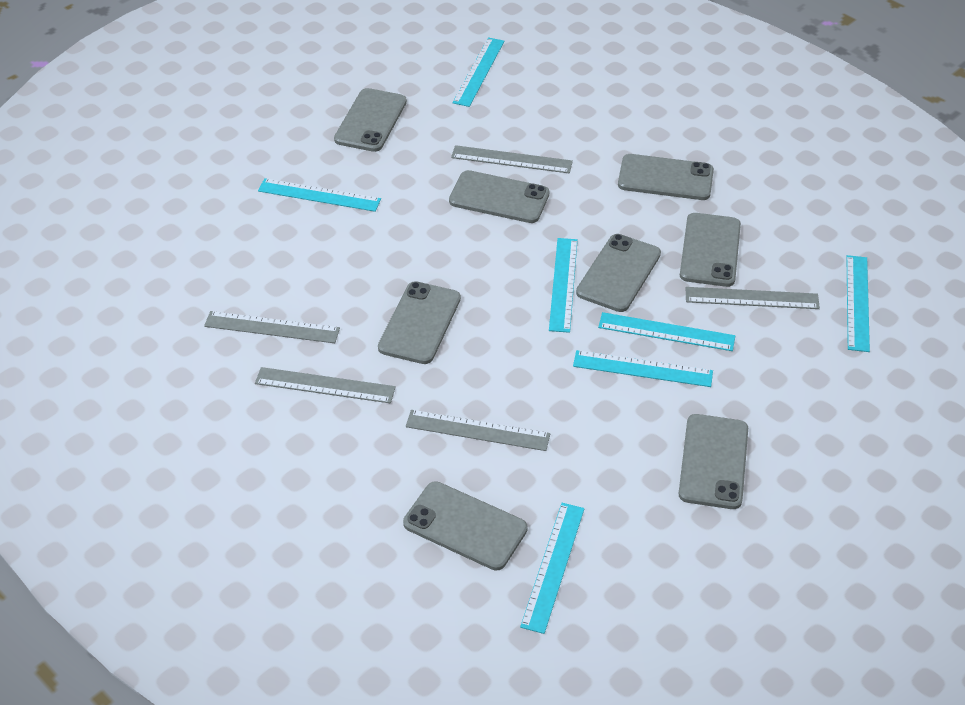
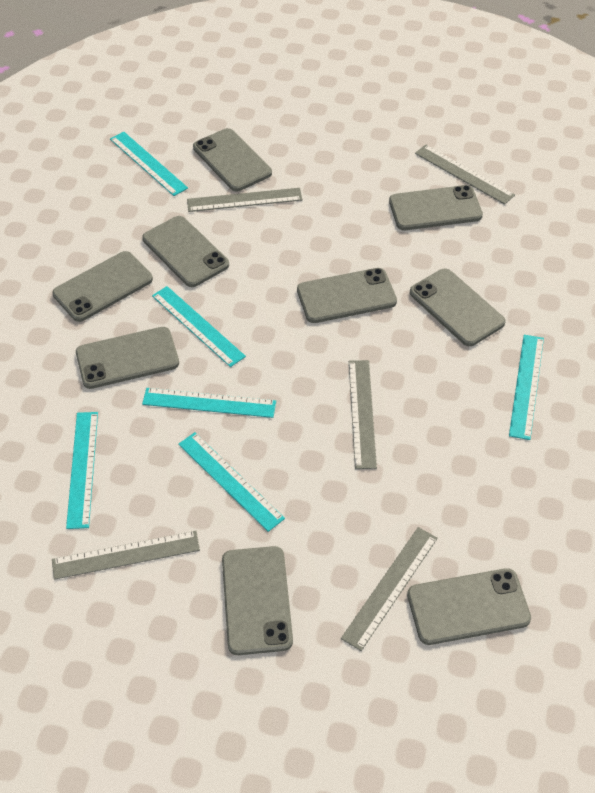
grey phone: 8 -> 9
turquoise ruler: 7 -> 6

